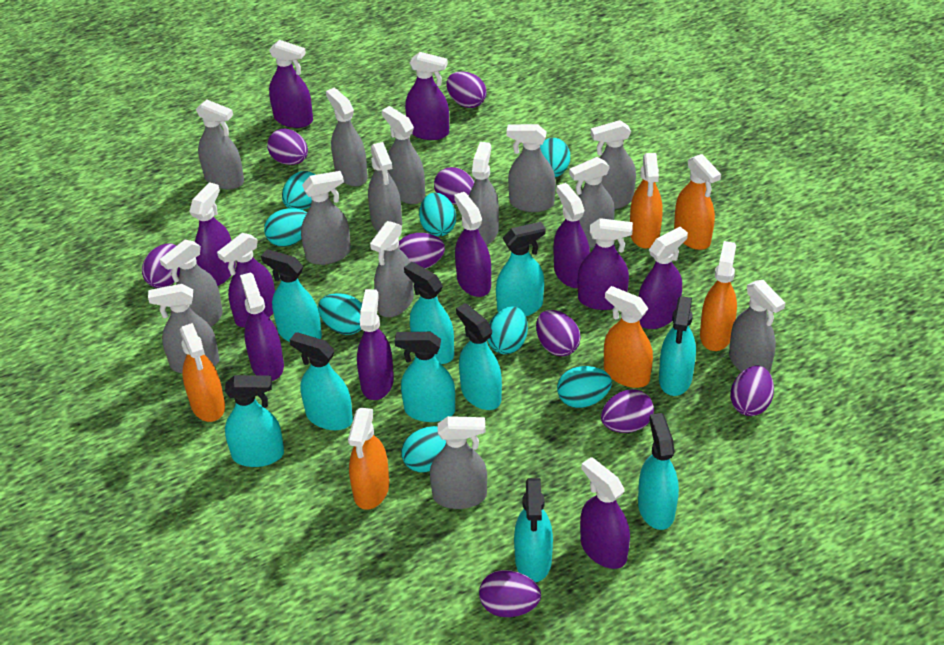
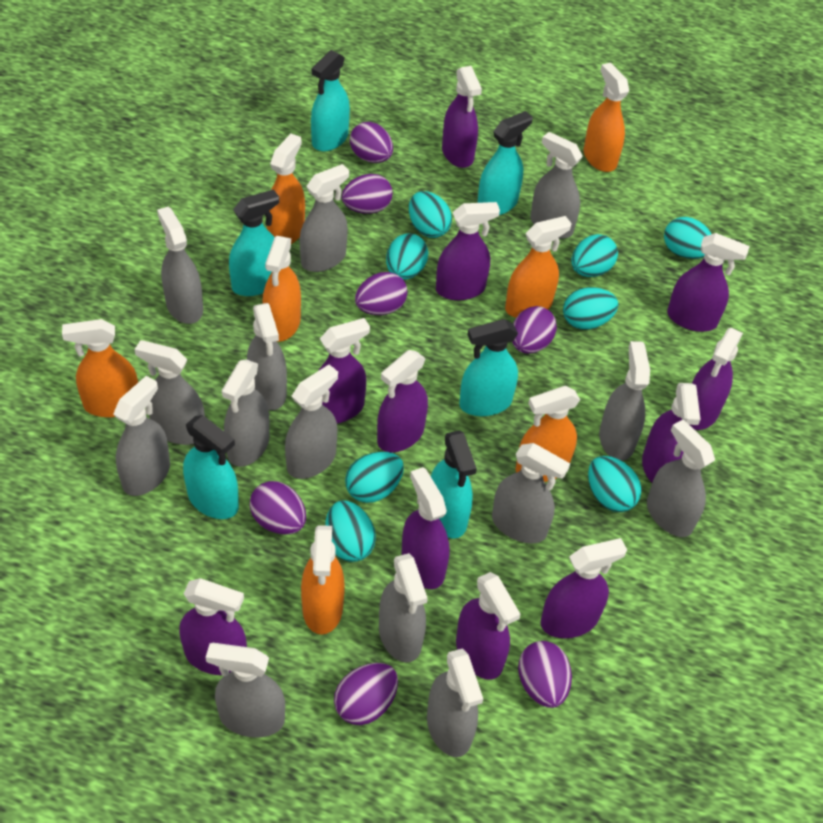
orange spray bottle: 6 -> 7
purple egg: 9 -> 7
turquoise spray bottle: 10 -> 6

